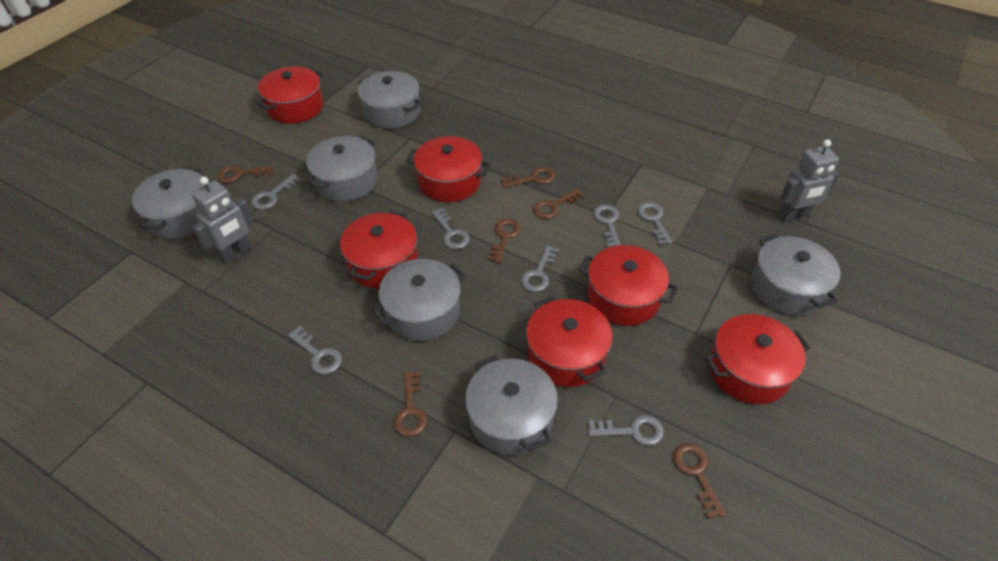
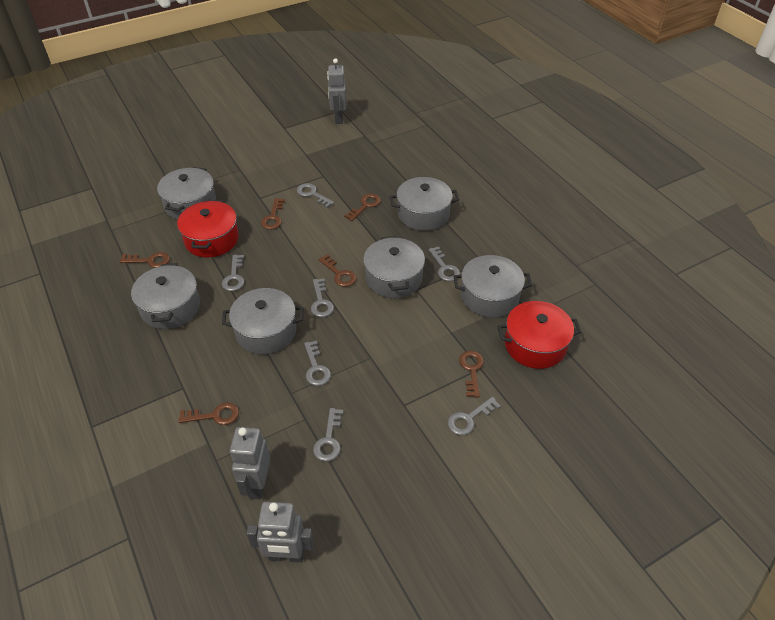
grey robot: 2 -> 3
red pot: 6 -> 2

